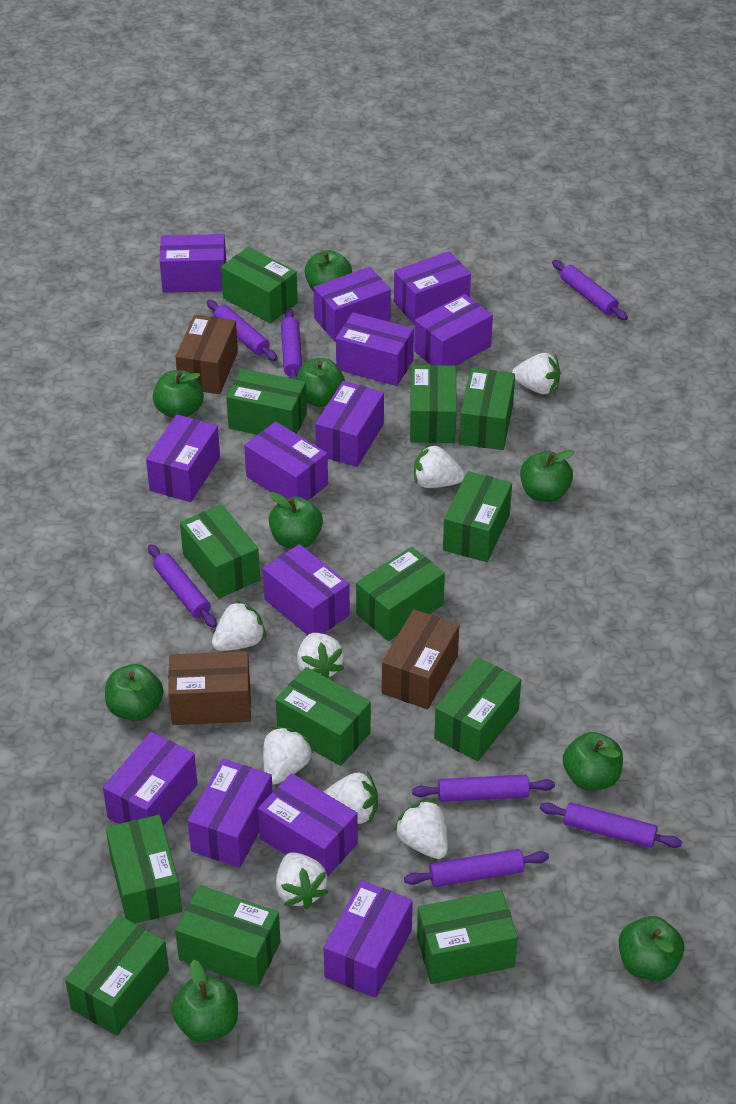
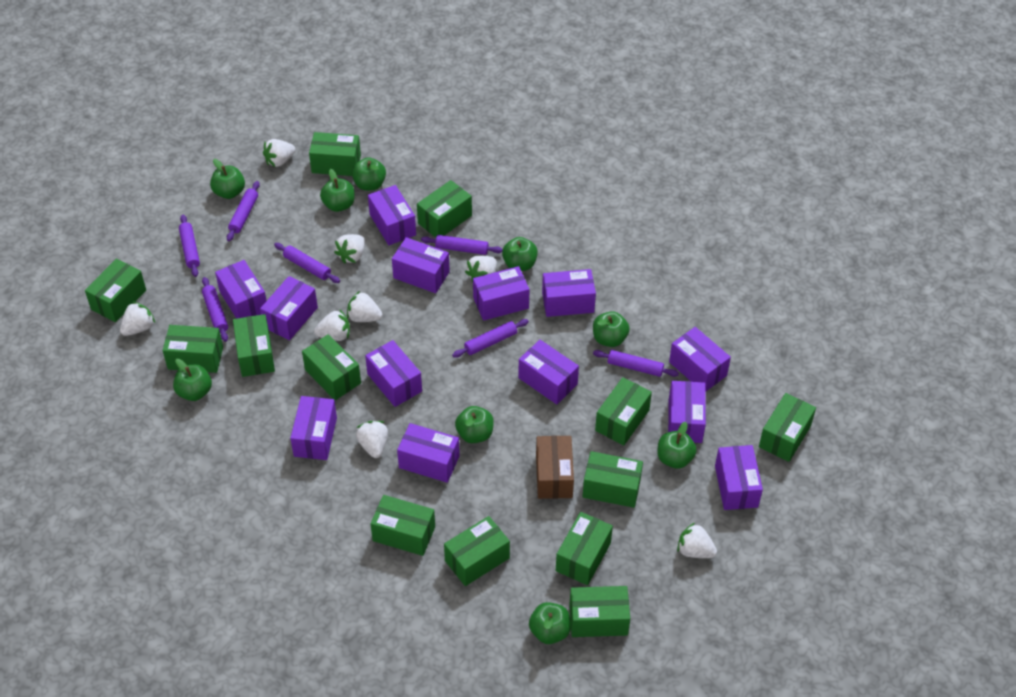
brown box: 3 -> 1

